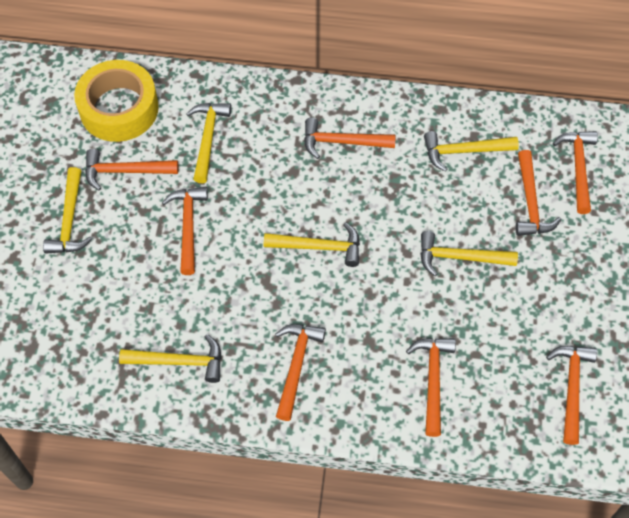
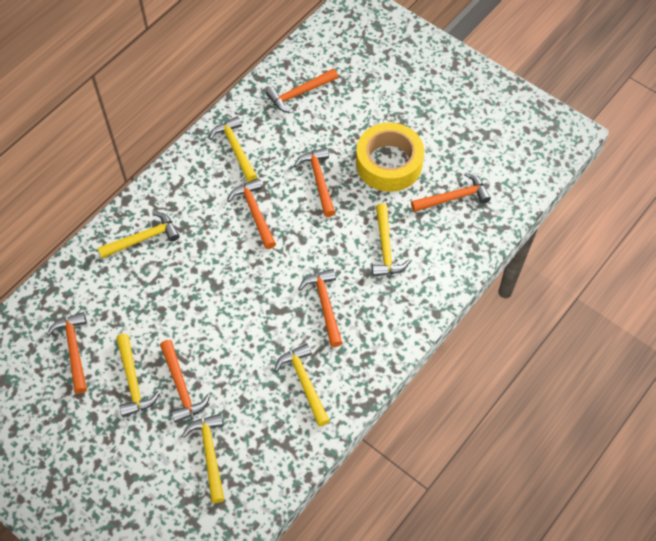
orange hammer: 8 -> 7

